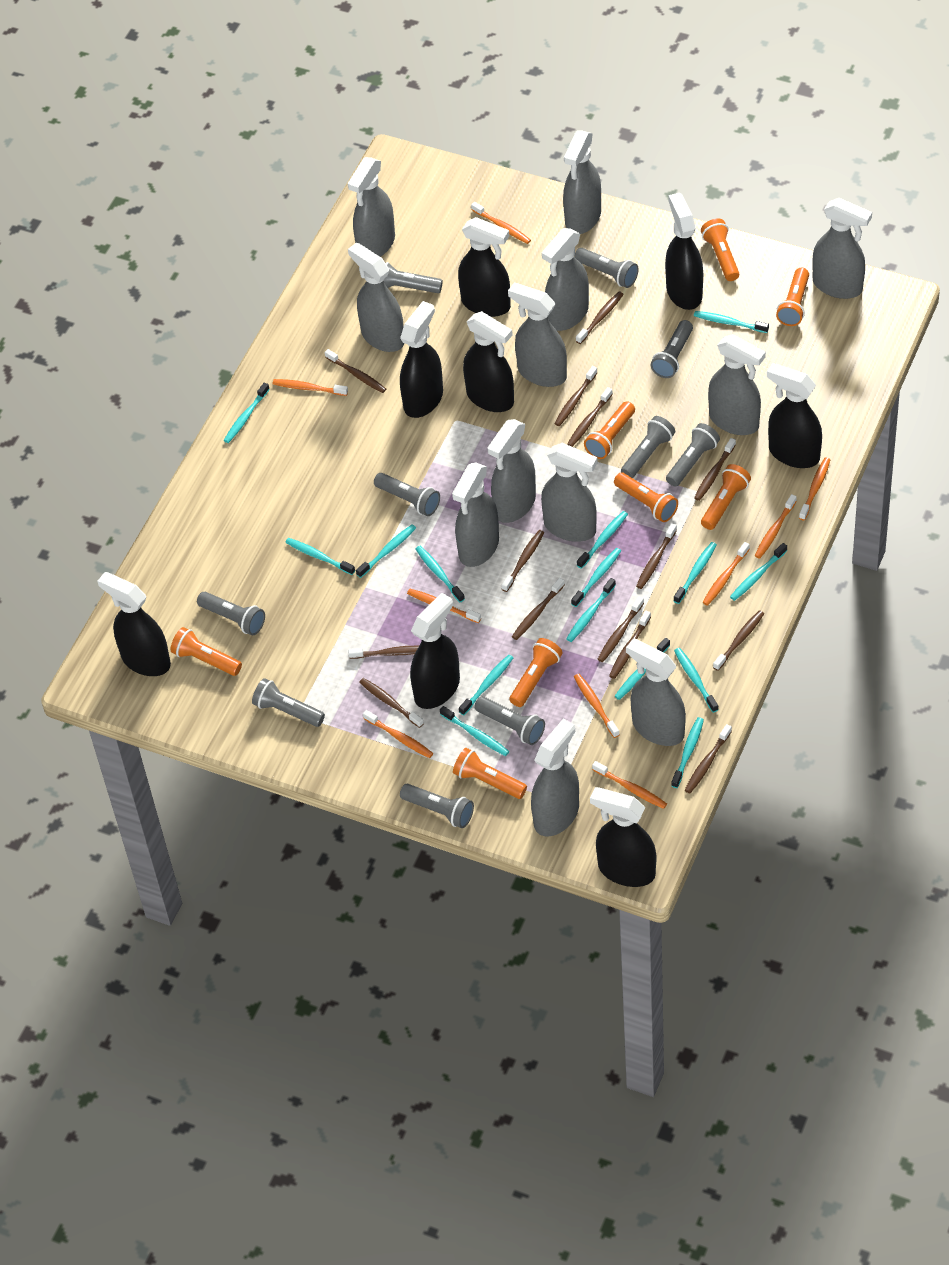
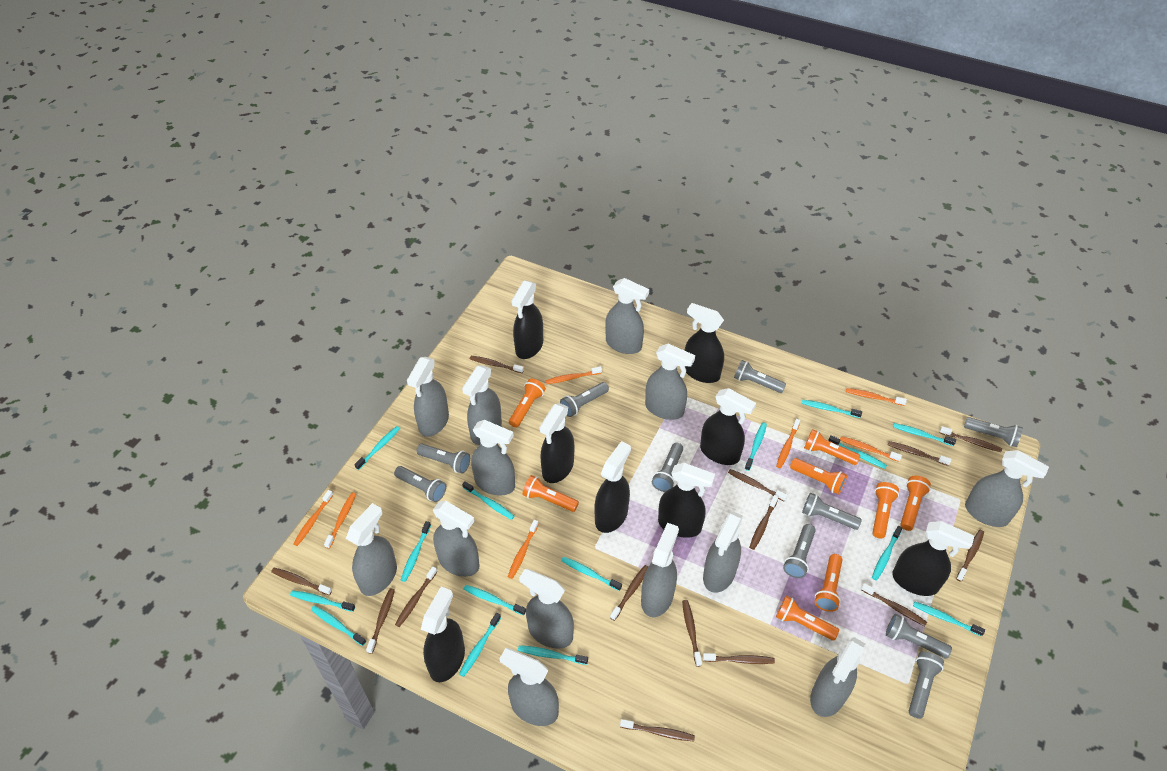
grey spray bottle: 12 -> 13
orange toothbrush: 9 -> 7

